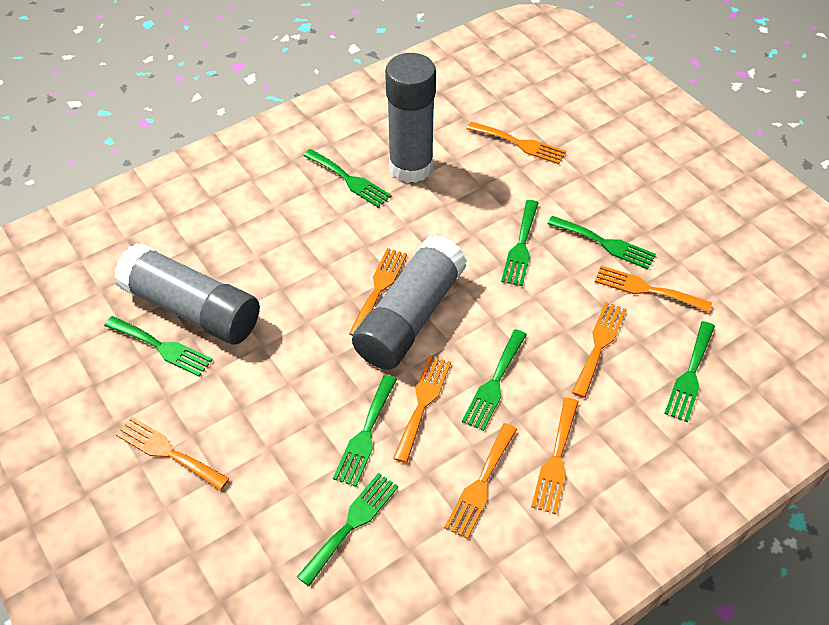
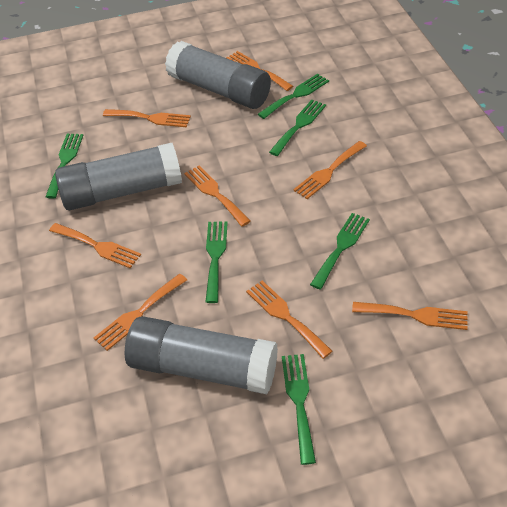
green fork: 8 -> 6

